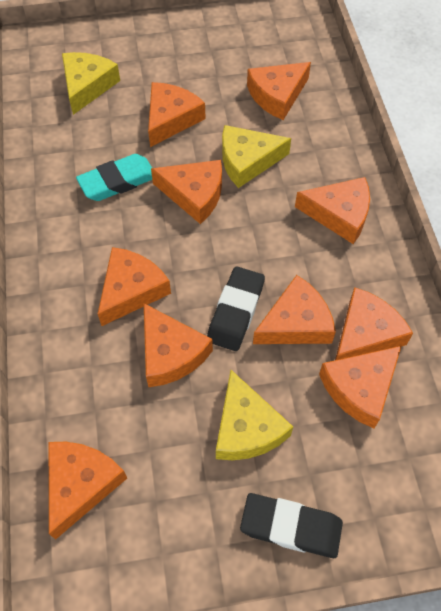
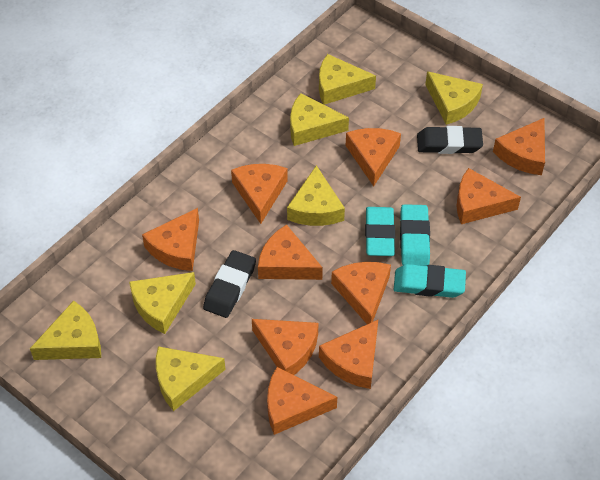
turquoise eraser: 1 -> 3
yellow cheese: 3 -> 7

